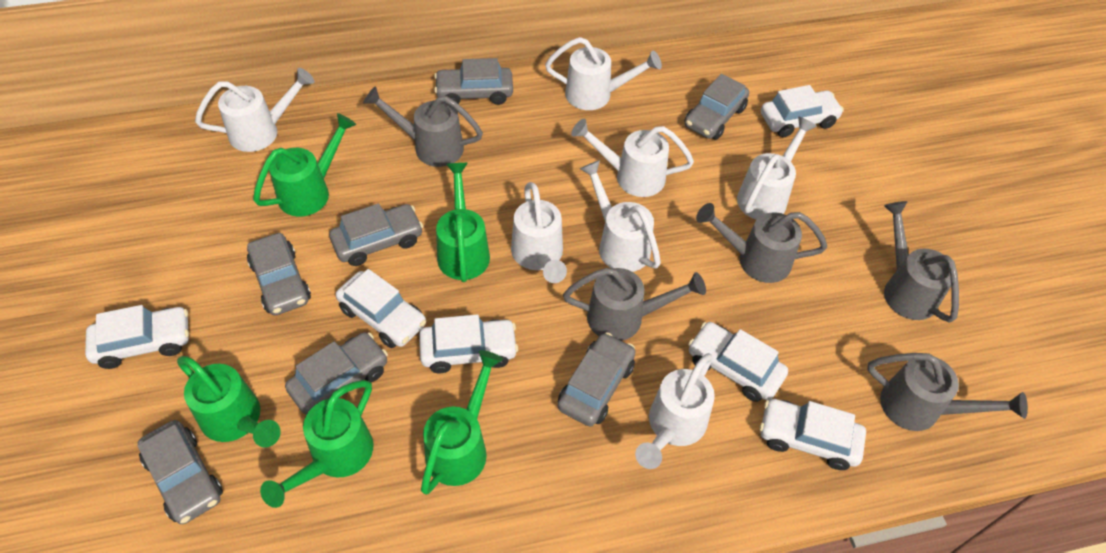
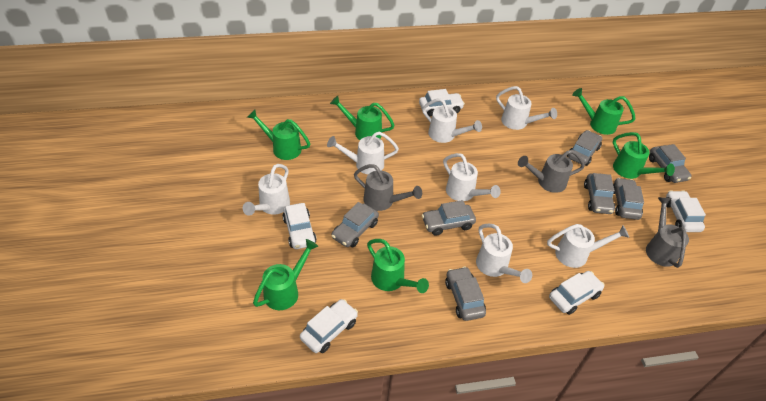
green watering can: 5 -> 6
grey watering can: 5 -> 3
white car: 6 -> 5

